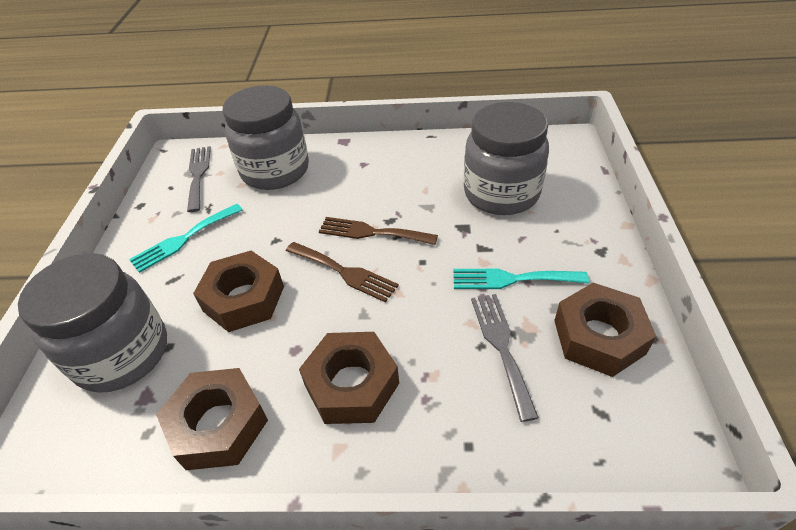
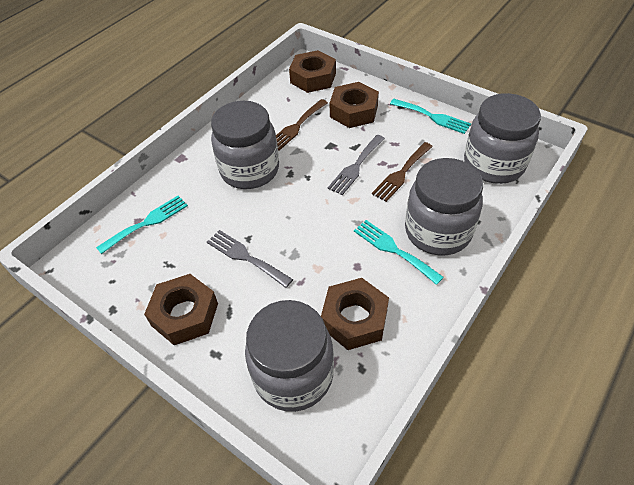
grey jar: 3 -> 4
turquoise fork: 2 -> 3

